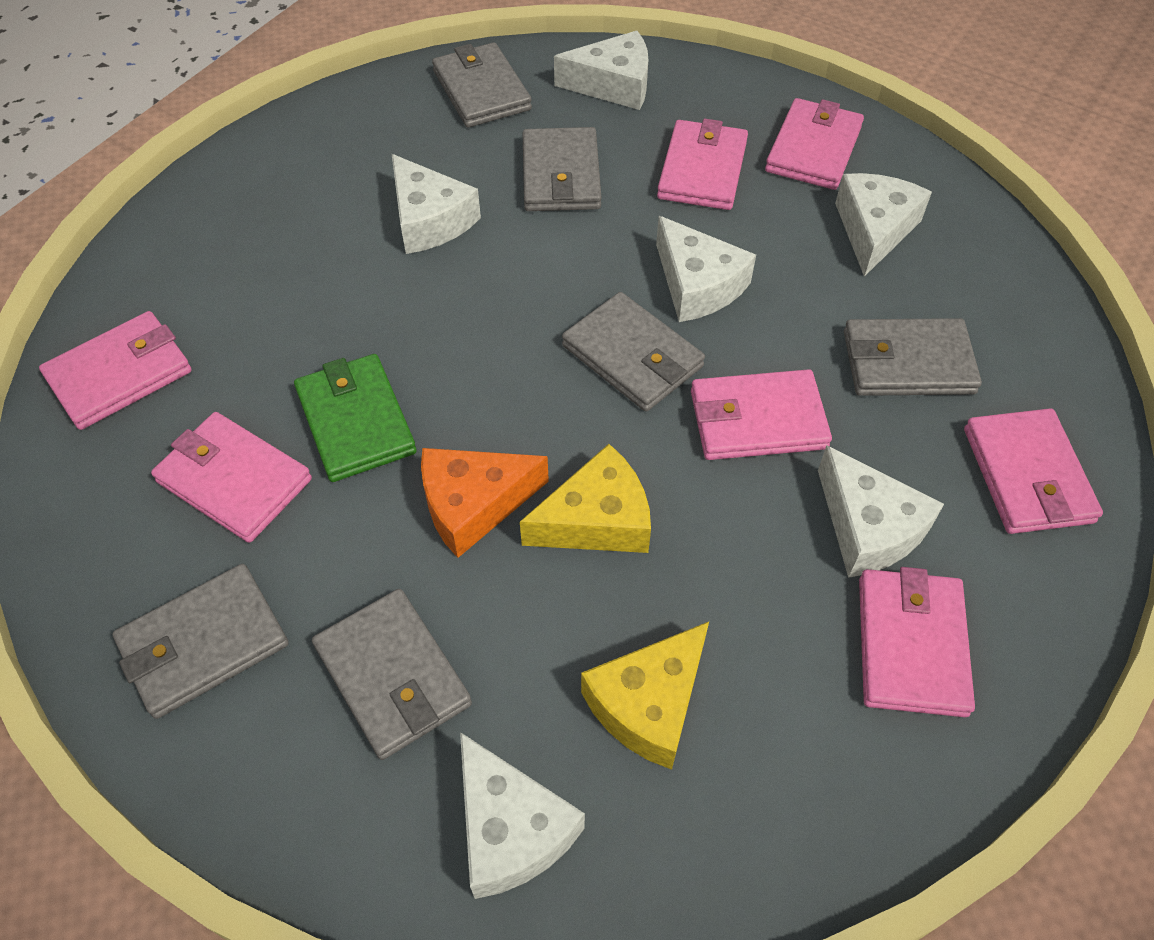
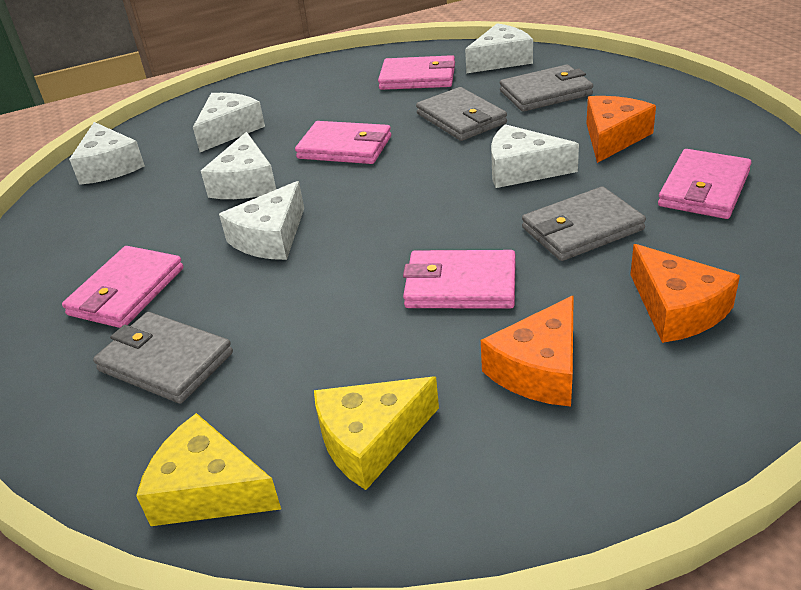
green wallet: 1 -> 0
grey wallet: 6 -> 4
orange cheese: 1 -> 3
pink wallet: 7 -> 5

